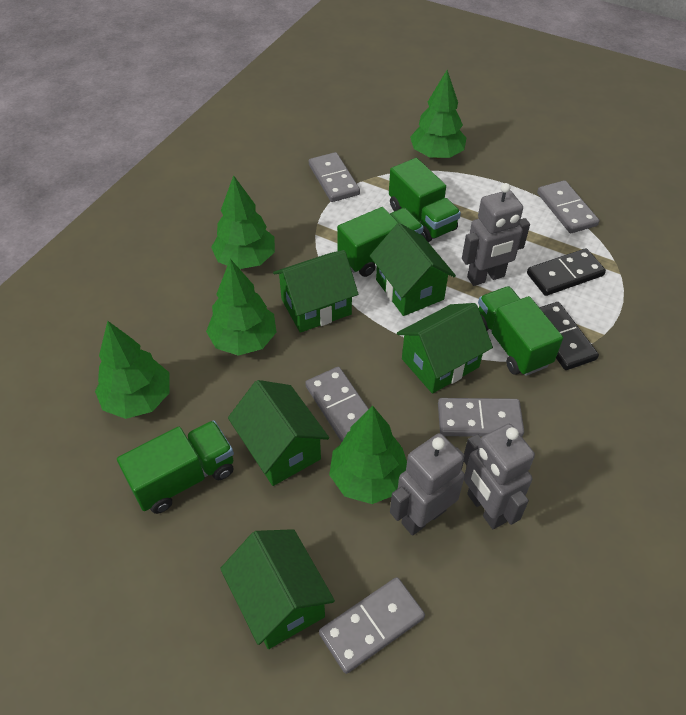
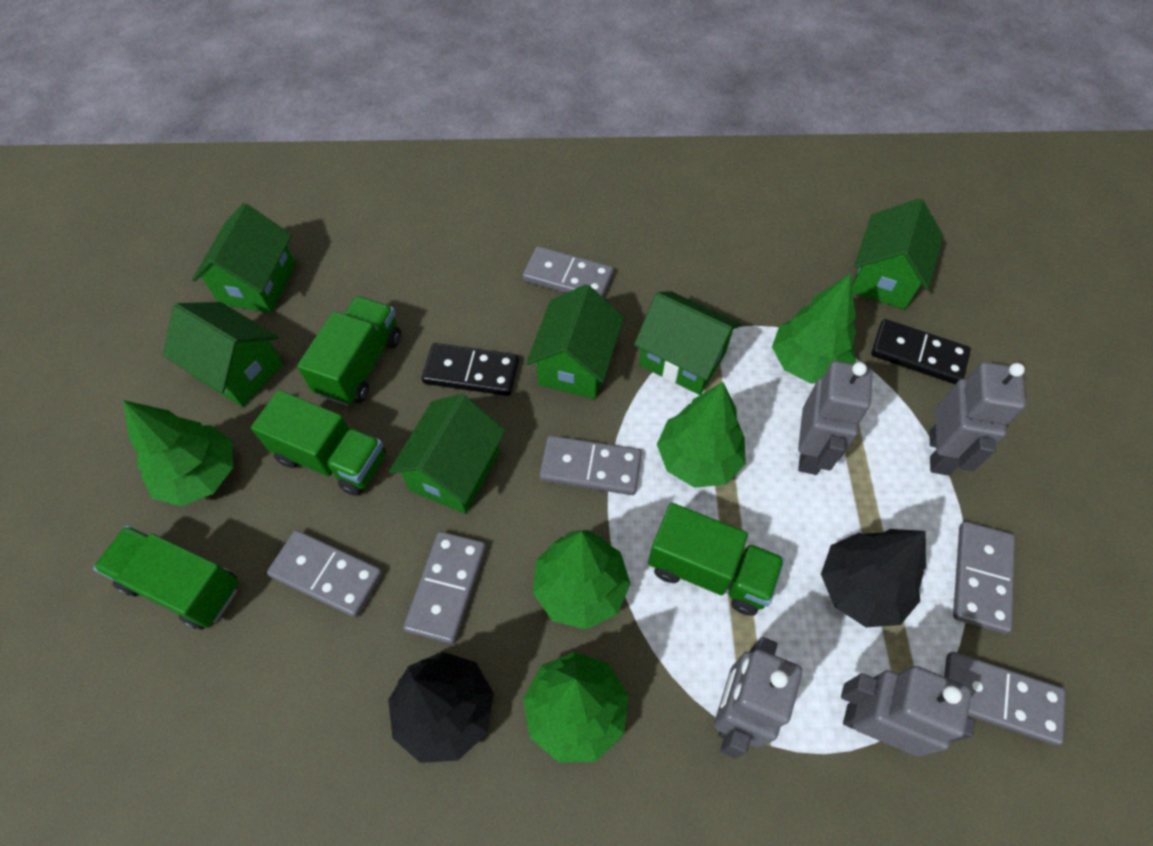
black tree: 0 -> 2
green house: 5 -> 6
grey domino: 5 -> 6
grey robot: 3 -> 4

